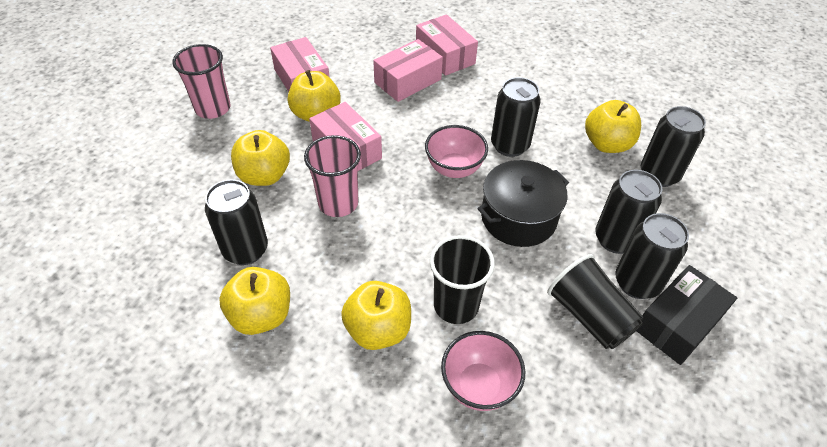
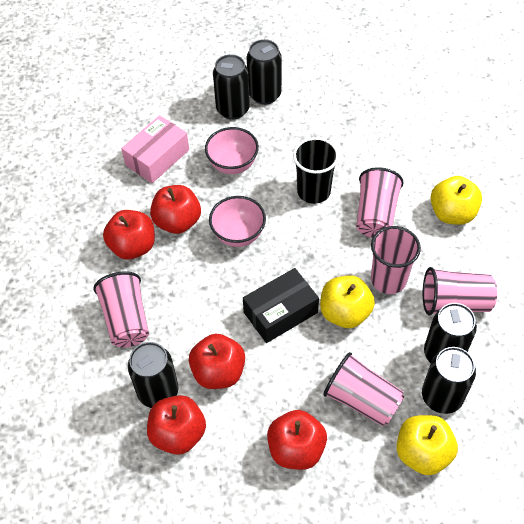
black cup: 2 -> 1
black pot: 1 -> 0
pink box: 4 -> 1
pink cup: 2 -> 5
red apple: 0 -> 5
yellow apple: 5 -> 3

